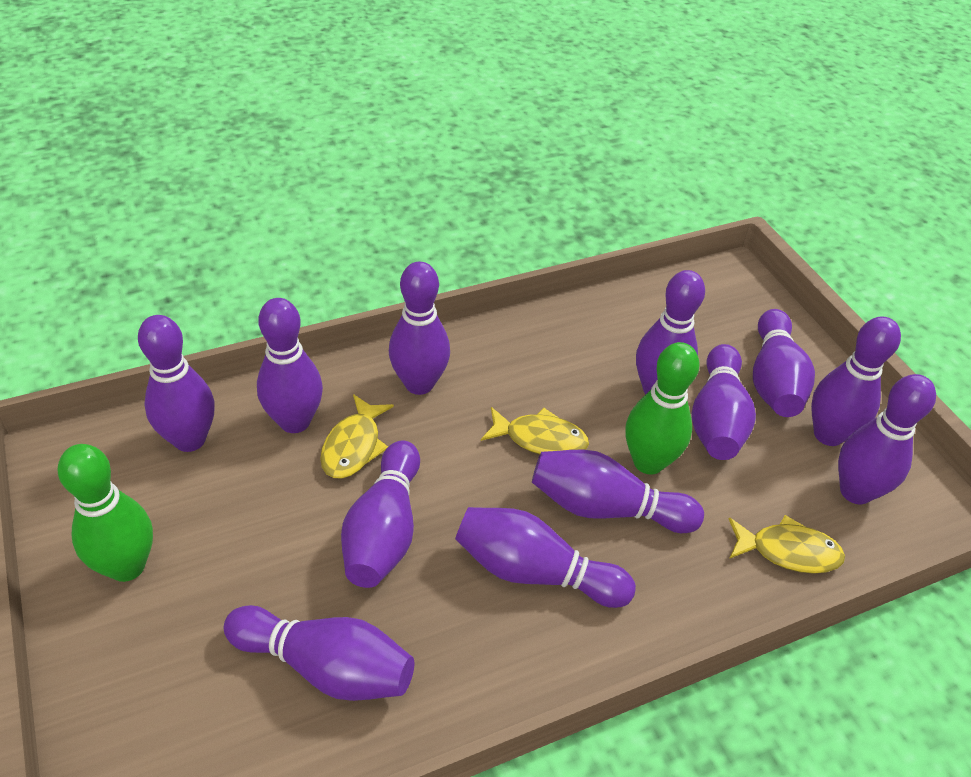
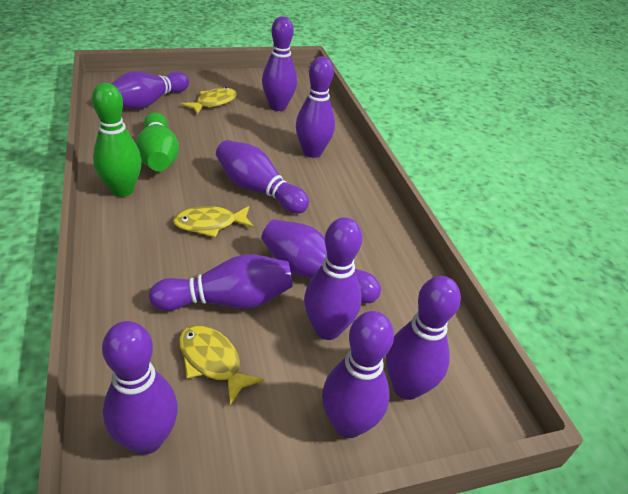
purple bowling pin: 12 -> 10

